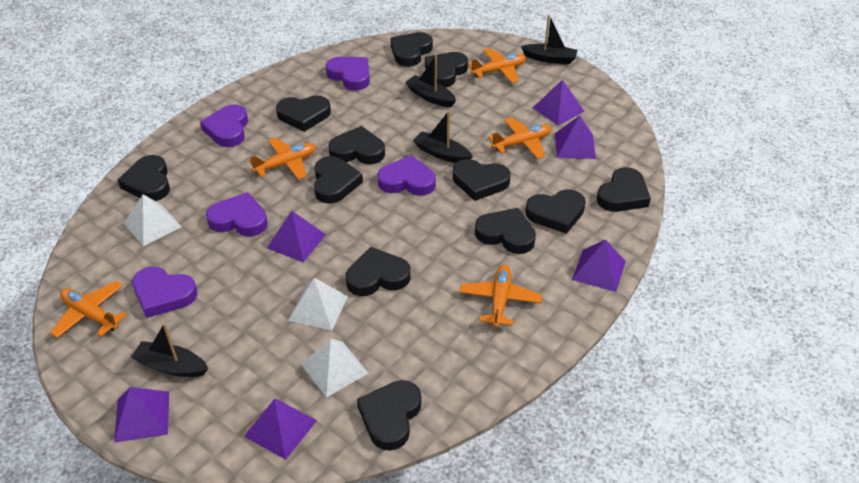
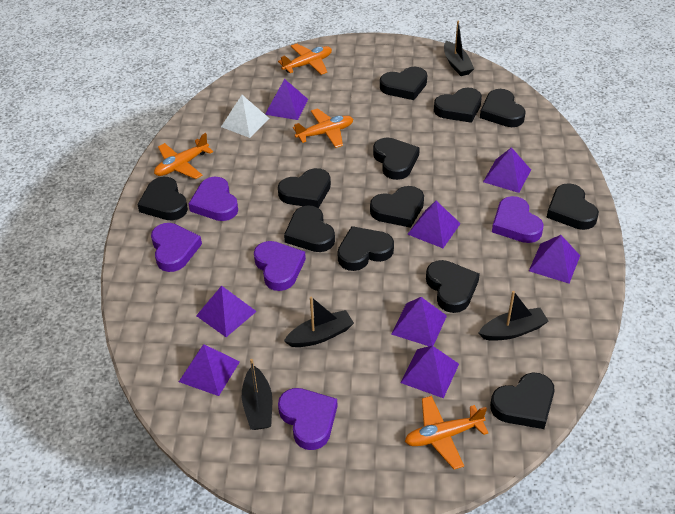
orange plane: 5 -> 4
purple pyramid: 6 -> 8
white pyramid: 3 -> 1

